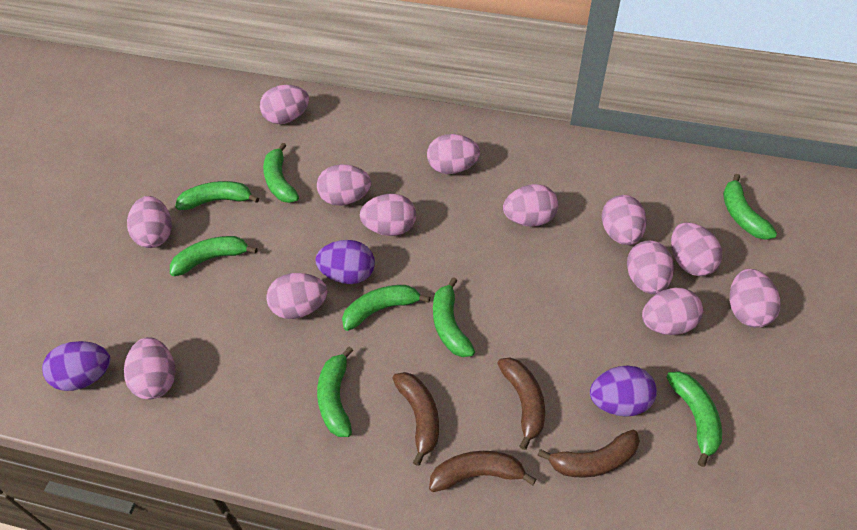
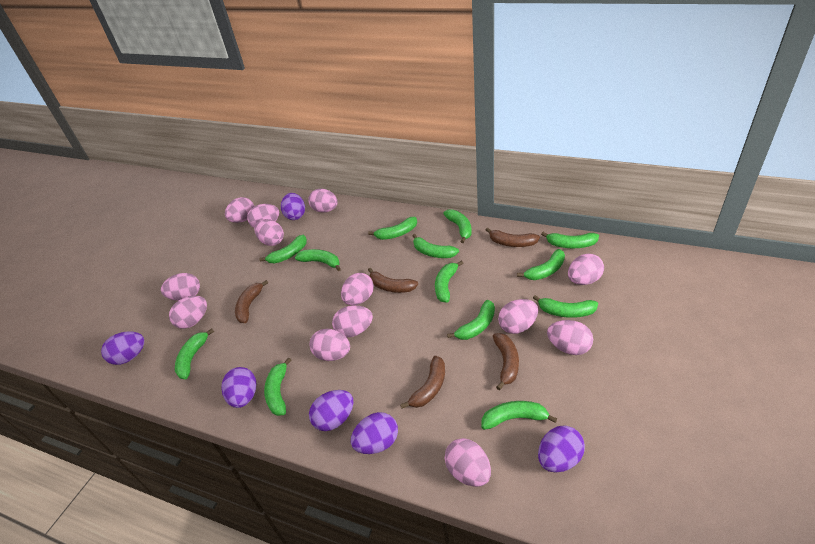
brown banana: 4 -> 5
green banana: 8 -> 13
purple egg: 3 -> 6

